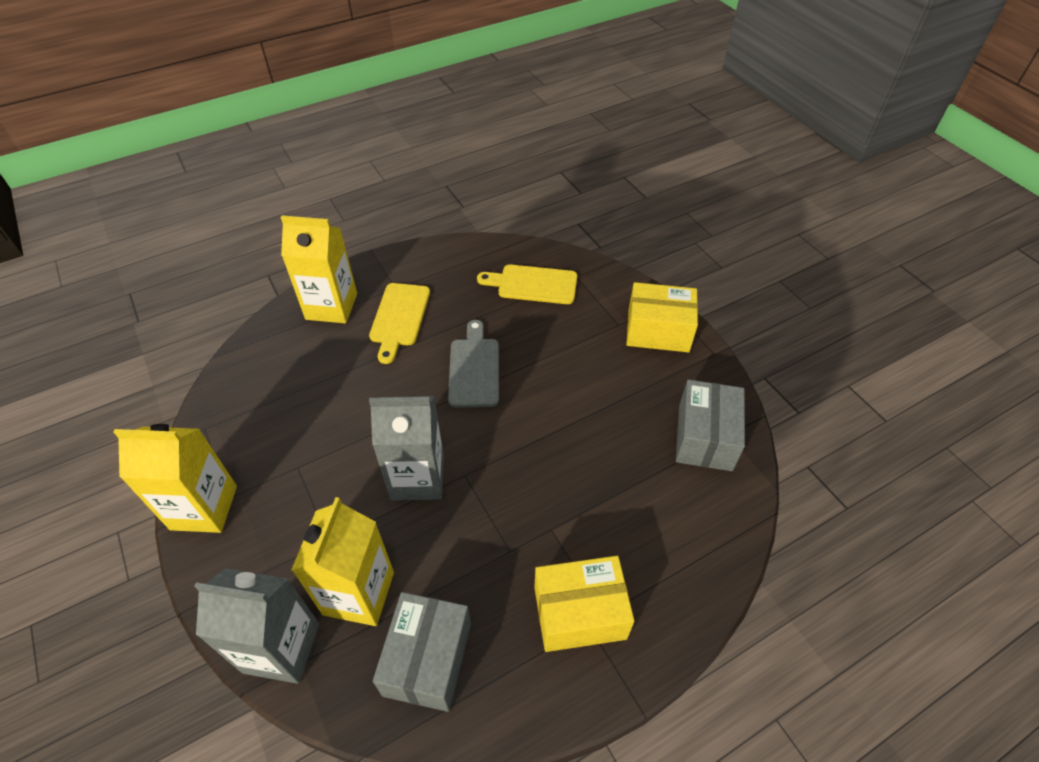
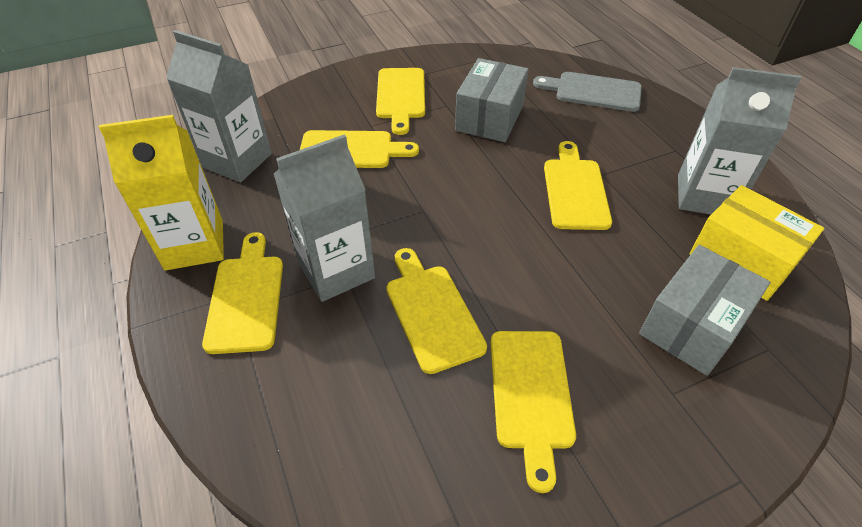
grey carton: 2 -> 3
yellow box: 2 -> 1
yellow carton: 3 -> 1
yellow cutting board: 2 -> 6

